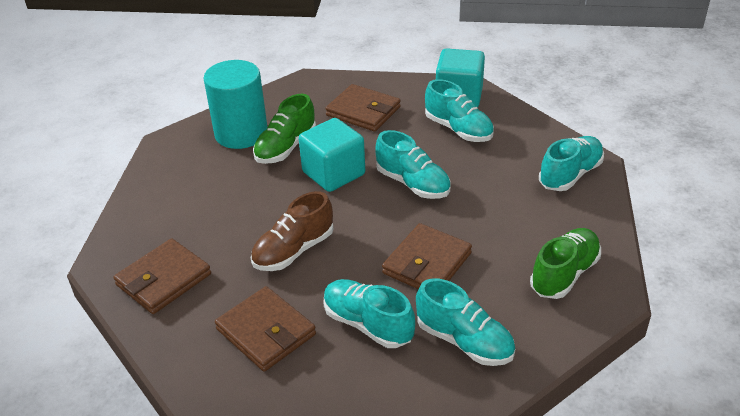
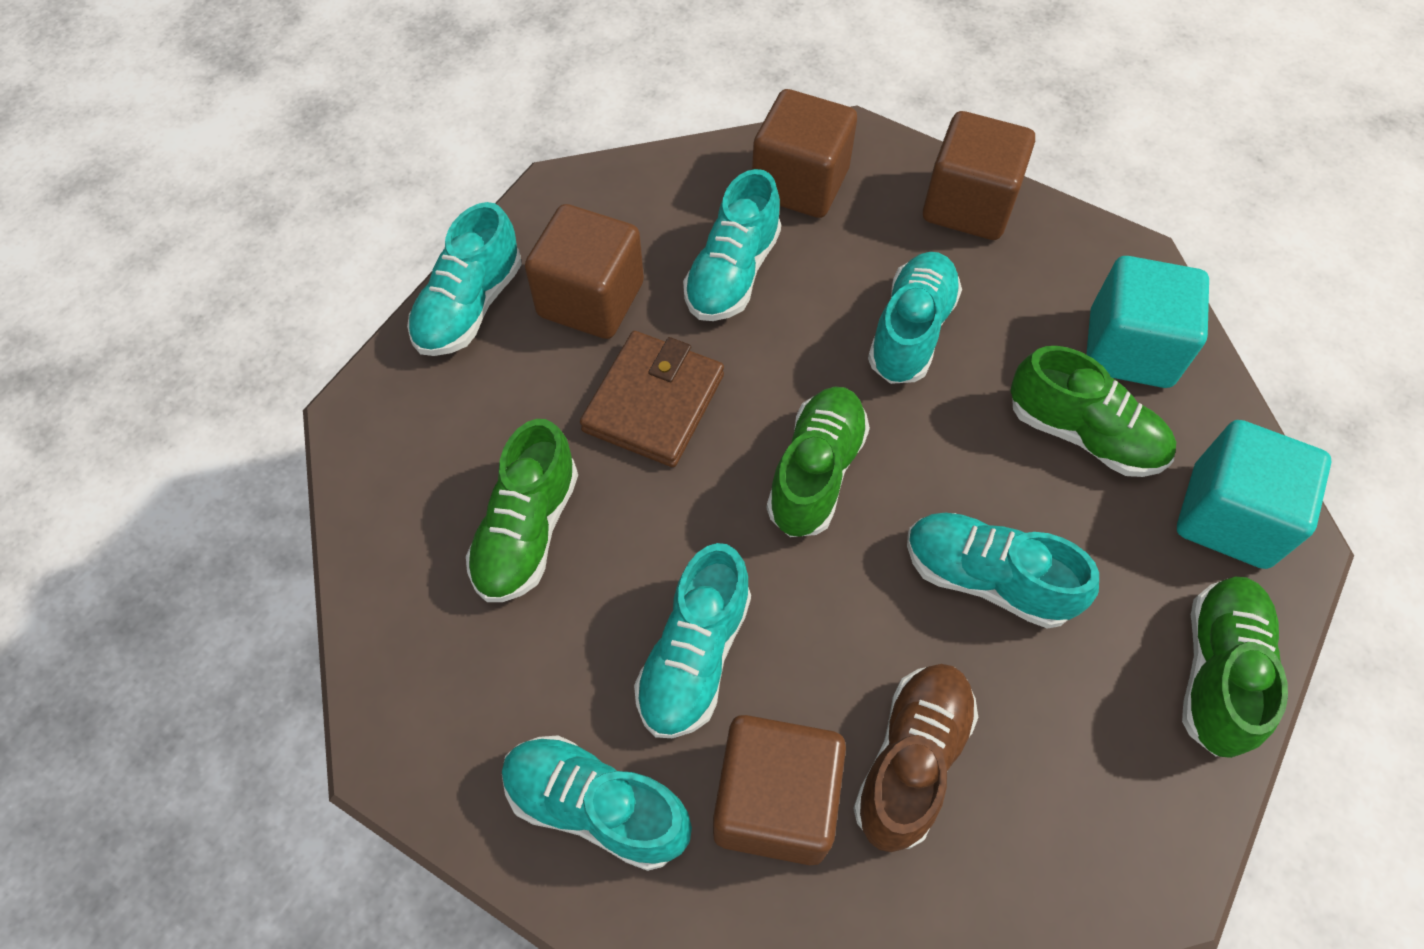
brown cube: 0 -> 4
brown wallet: 4 -> 1
green shoe: 2 -> 4
turquoise cylinder: 1 -> 0
turquoise shoe: 5 -> 6

